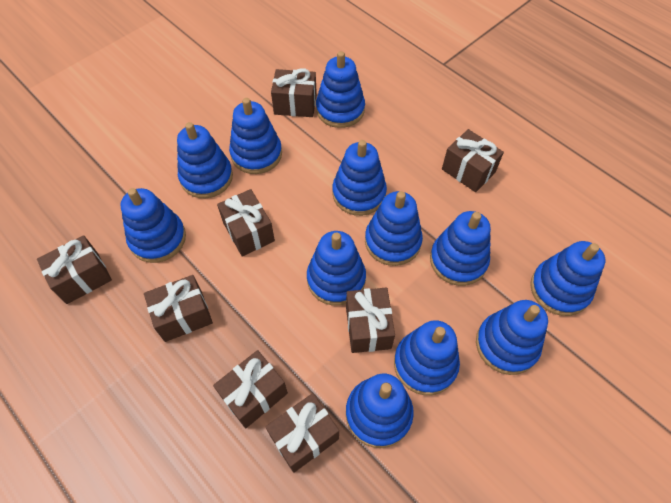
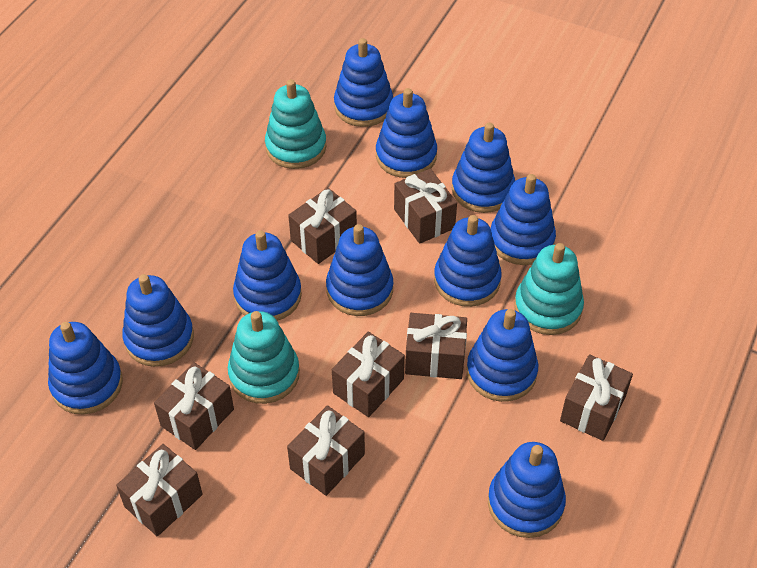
blue stacking toy: 12 -> 11
turquoise stacking toy: 0 -> 3

